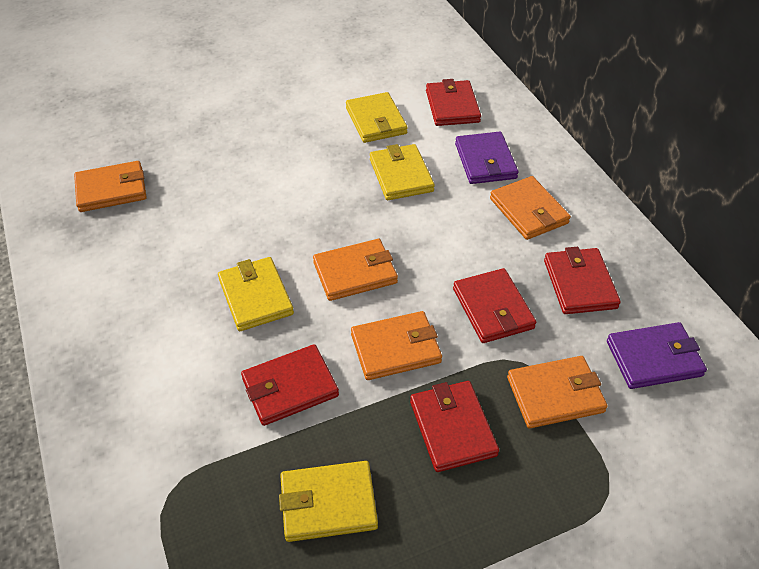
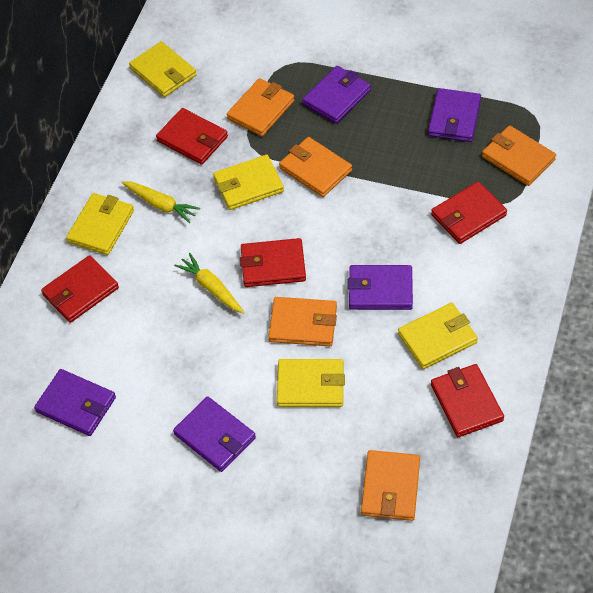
purple wallet: 2 -> 5
yellow carrot: 0 -> 2
yellow wallet: 4 -> 5

